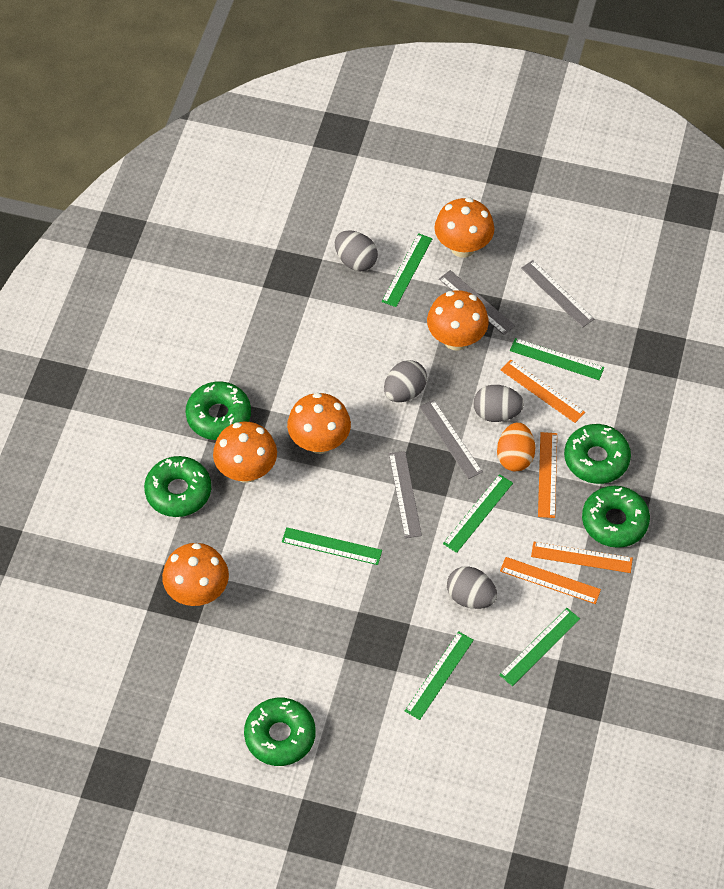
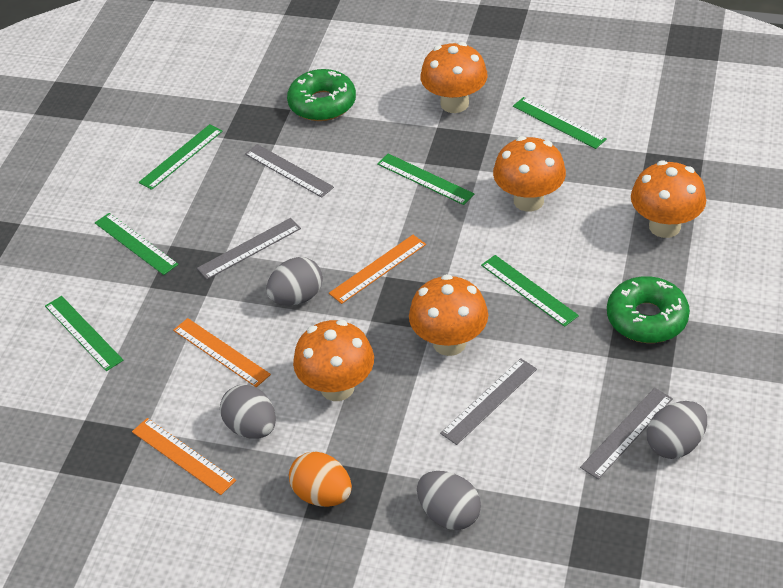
green donut: 5 -> 2
orange ruler: 4 -> 3

